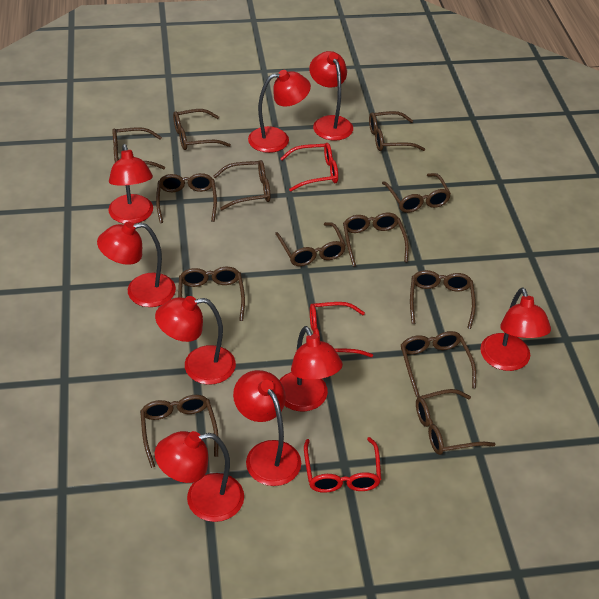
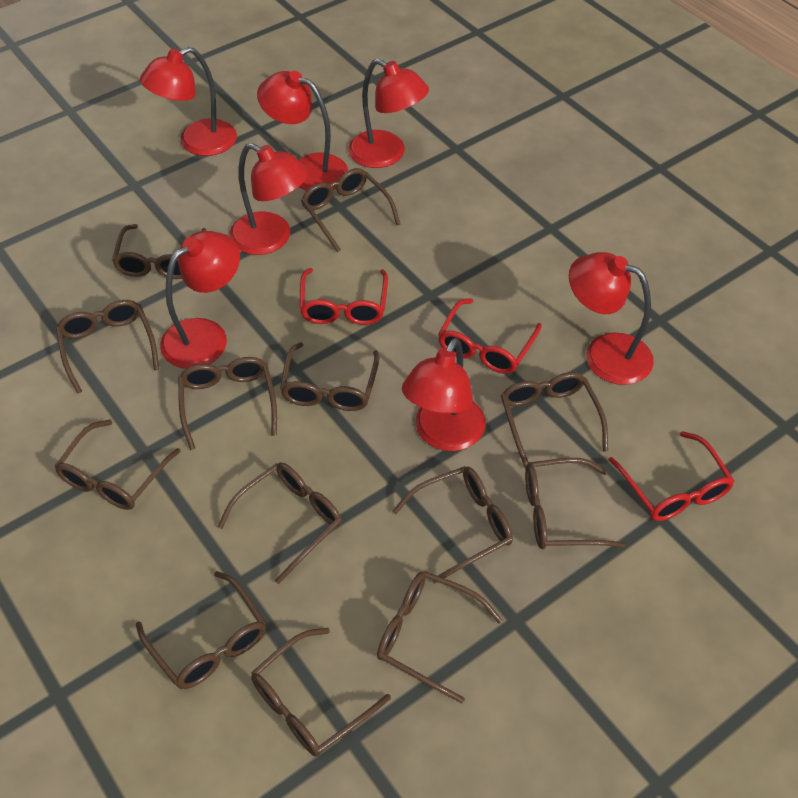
red lamp: 9 -> 7

